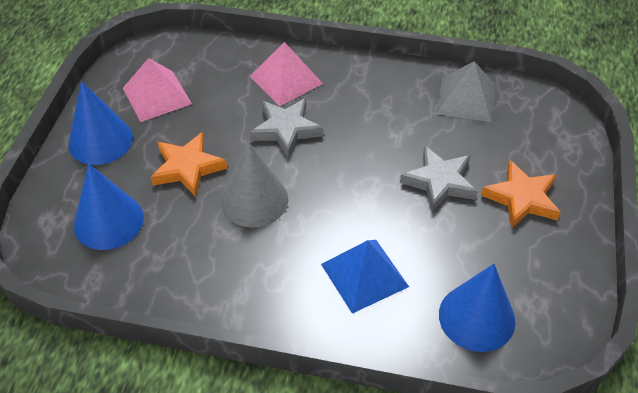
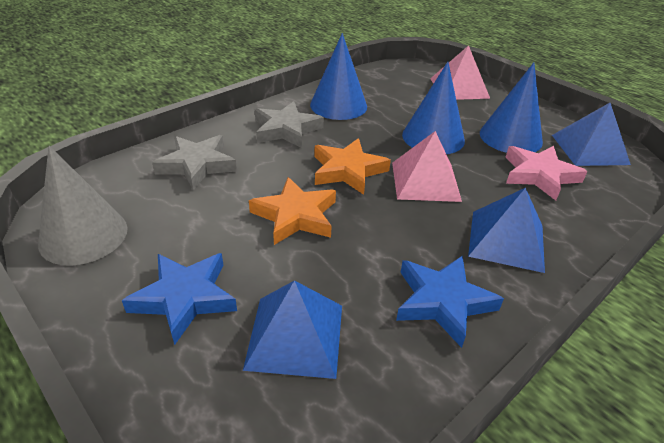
blue pyramid: 1 -> 3
blue star: 0 -> 2
grey pyramid: 1 -> 0
pink star: 0 -> 1

